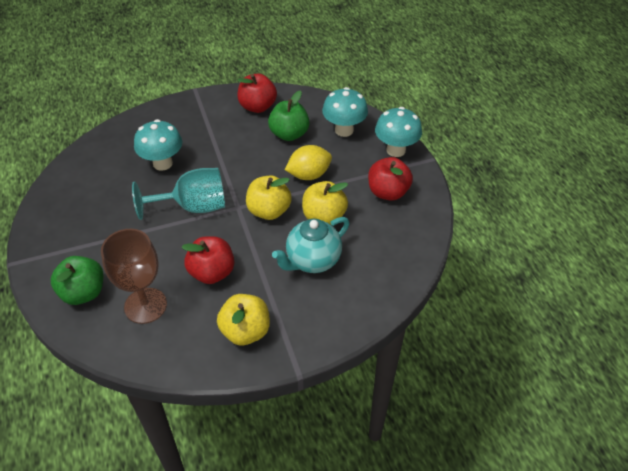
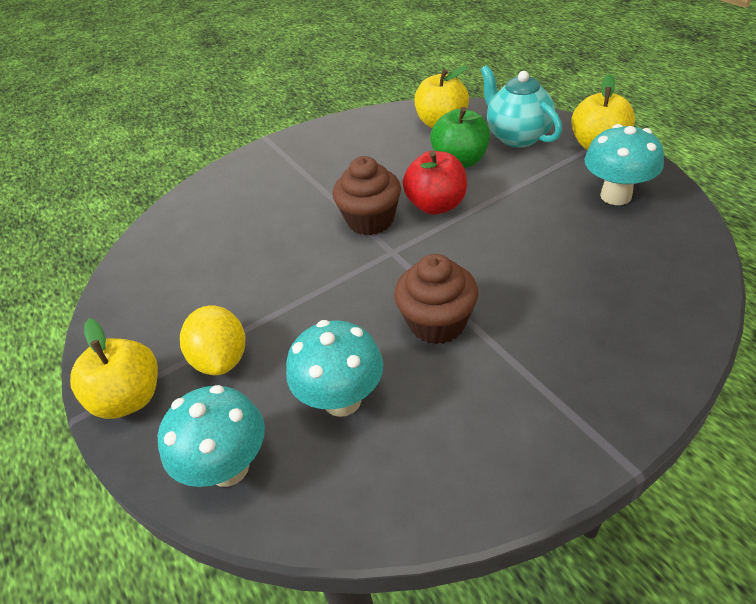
brown cupcake: 0 -> 2
brown goblet: 1 -> 0
green apple: 2 -> 1
red apple: 3 -> 1
turquoise goblet: 1 -> 0

